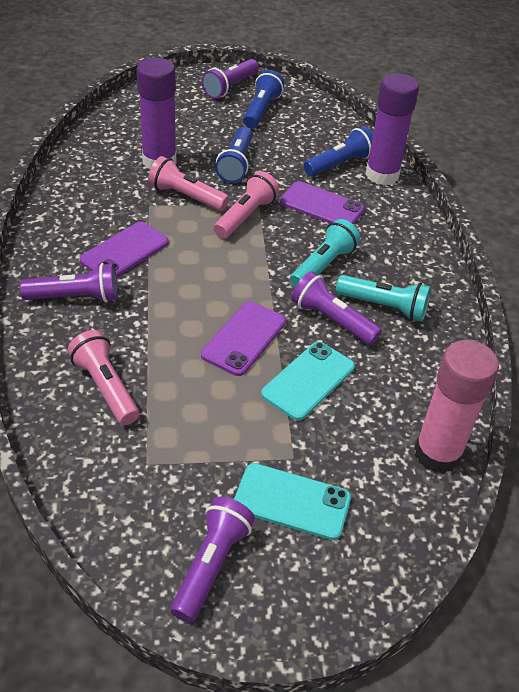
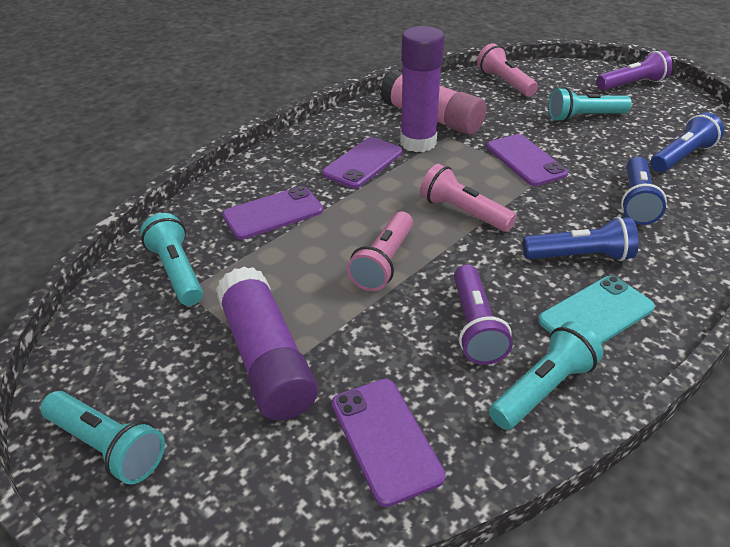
purple flashlight: 4 -> 2
purple phone: 3 -> 4
turquoise flashlight: 2 -> 4
turquoise phone: 2 -> 1

